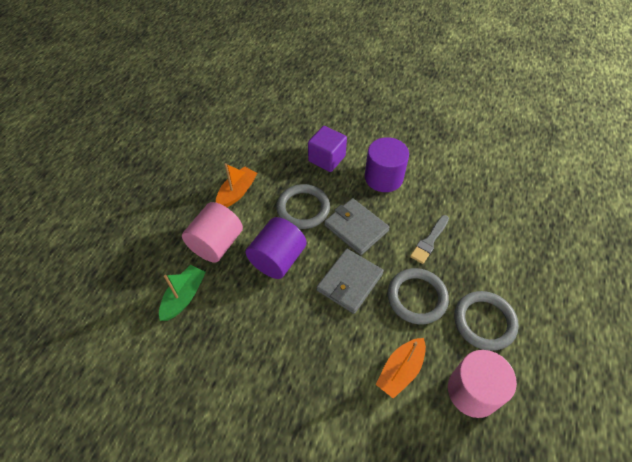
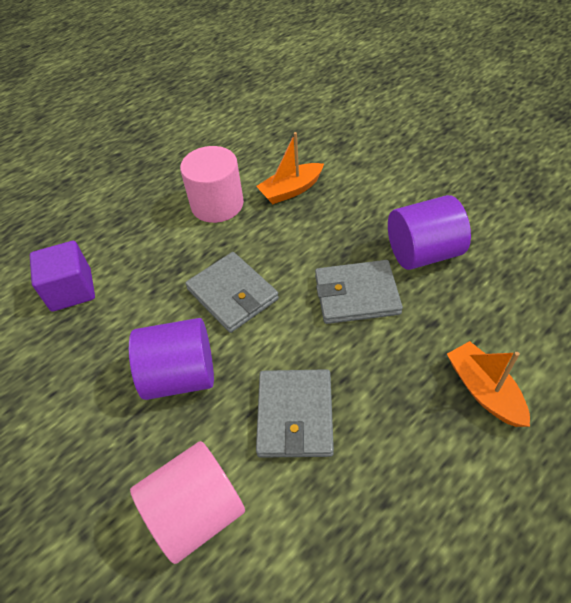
green boat: 1 -> 0
grey brush: 1 -> 0
grey ring: 3 -> 0
grey wallet: 2 -> 3

